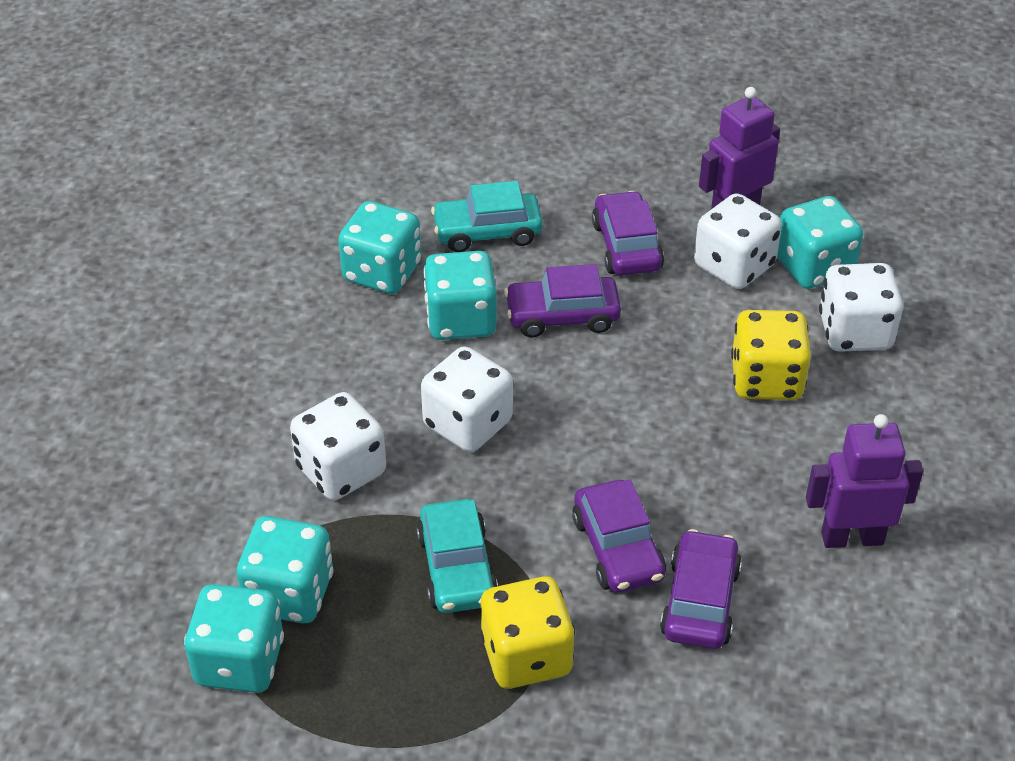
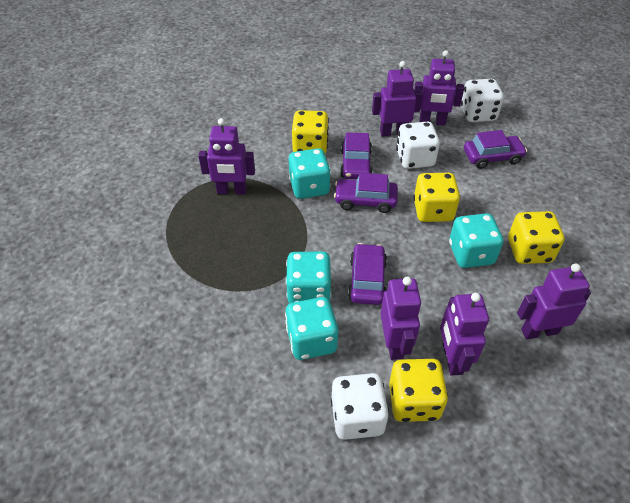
purple robot: 2 -> 6
turquoise car: 2 -> 0
turquoise dice: 5 -> 4
white dice: 4 -> 3
yellow dice: 2 -> 4

